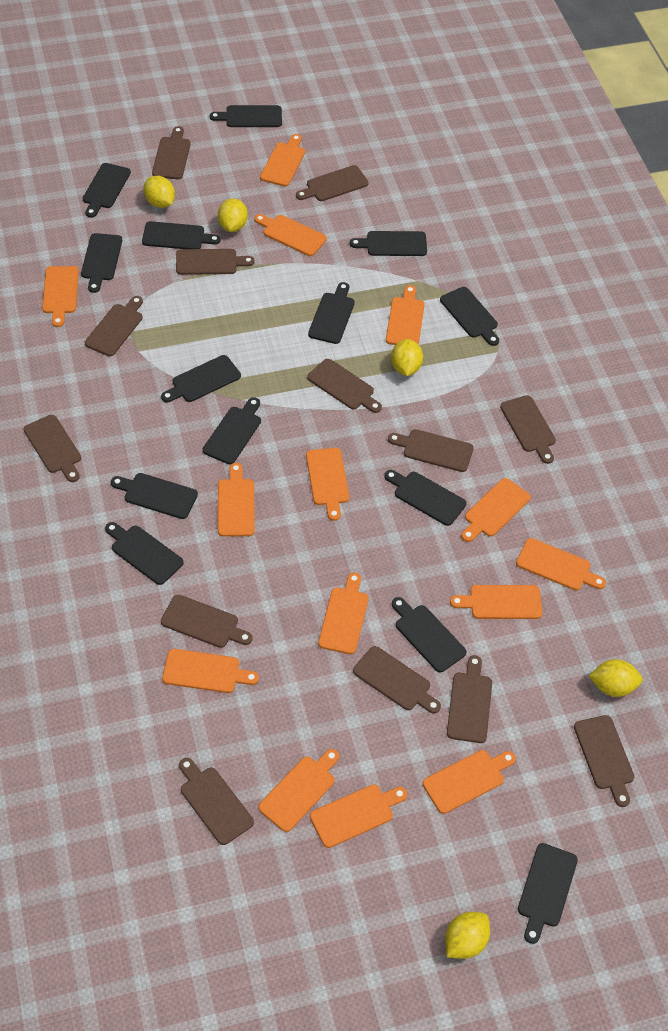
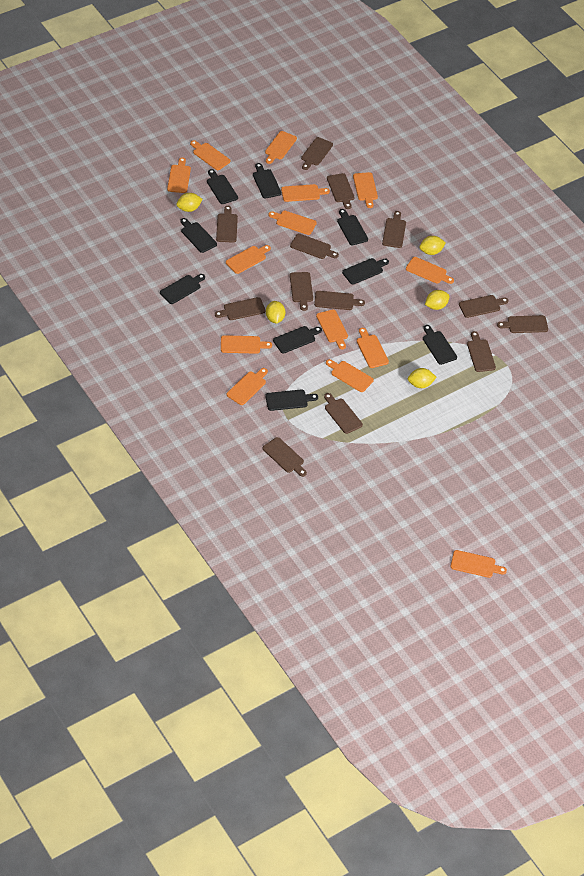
black cutting board: 14 -> 9

